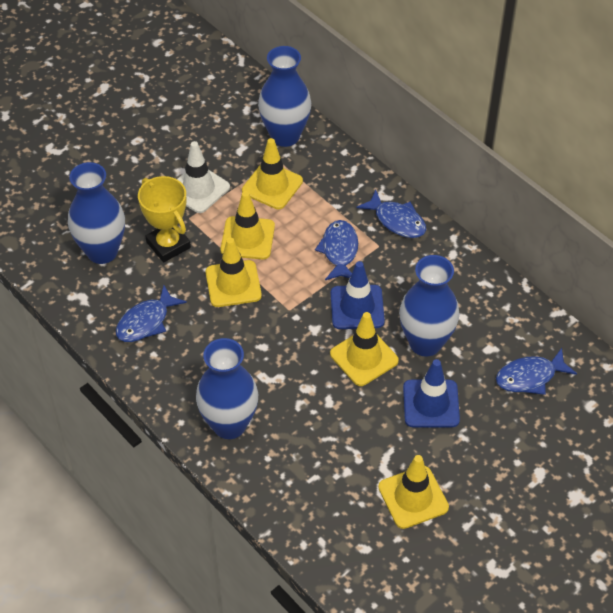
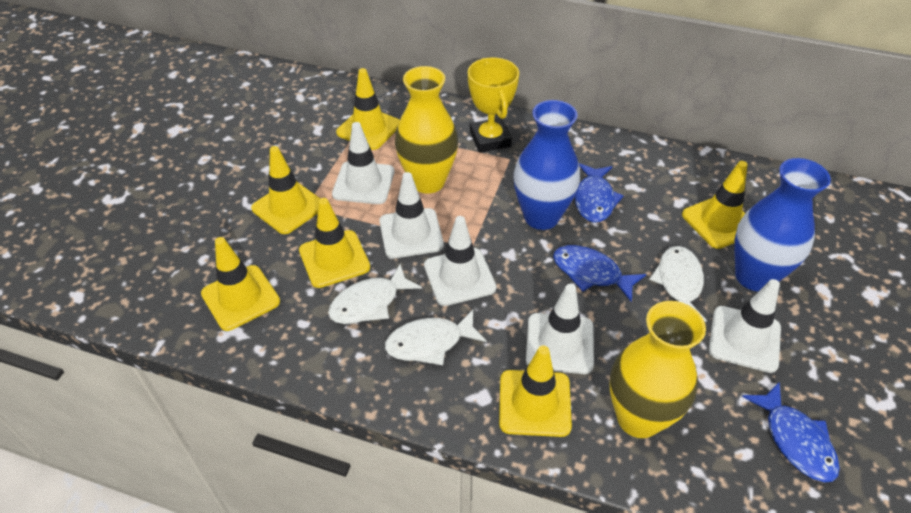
blue fish: 4 -> 3
blue traffic cone: 2 -> 0
blue vase: 4 -> 2
white fish: 0 -> 3
white traffic cone: 1 -> 5
yellow traffic cone: 5 -> 6
yellow vase: 0 -> 2

